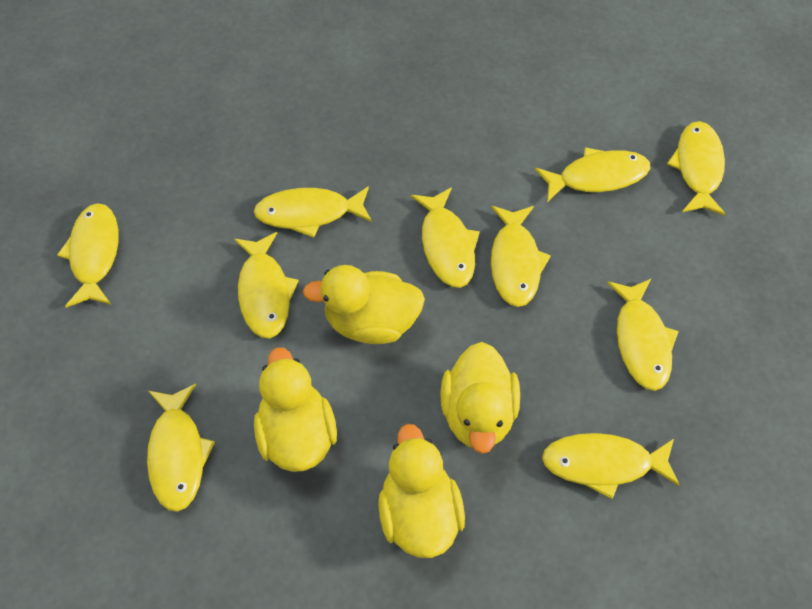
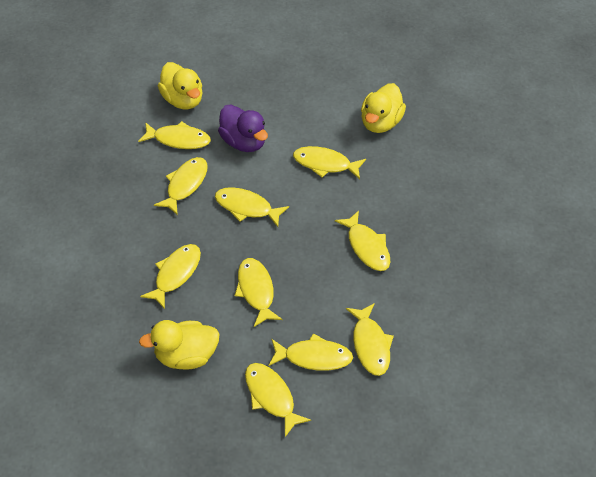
purple duck: 0 -> 1
yellow duck: 4 -> 3

